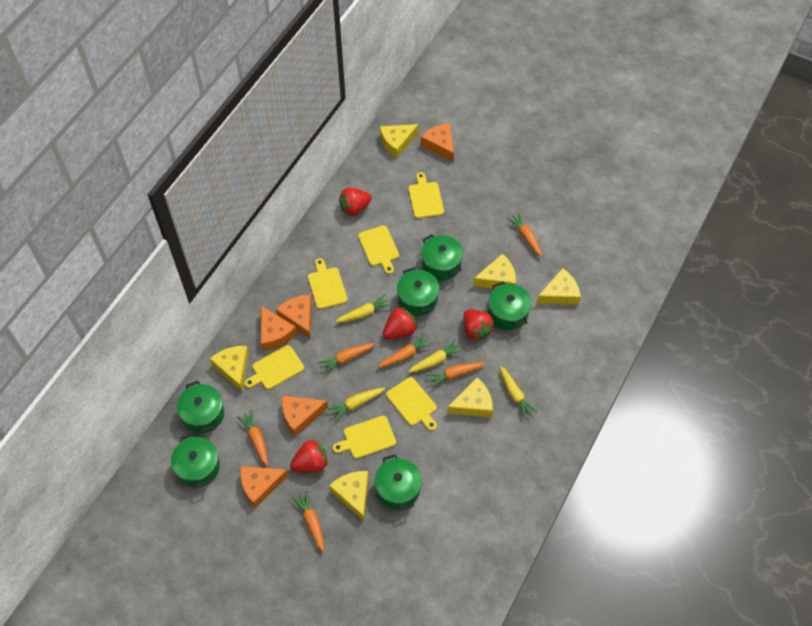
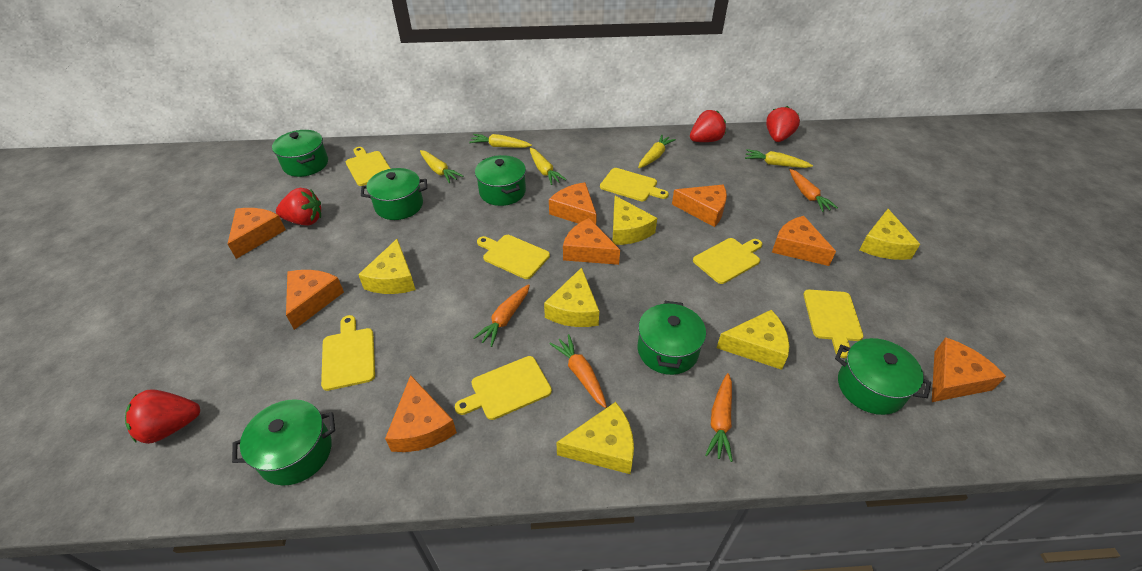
orange carrot: 6 -> 4
orange cheese: 5 -> 8
yellow carrot: 4 -> 5
yellow cutting board: 6 -> 7

